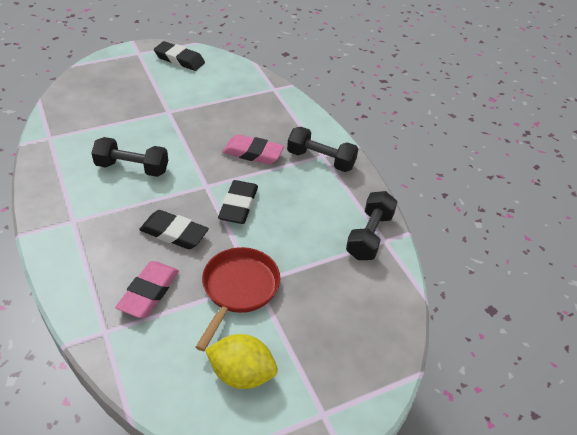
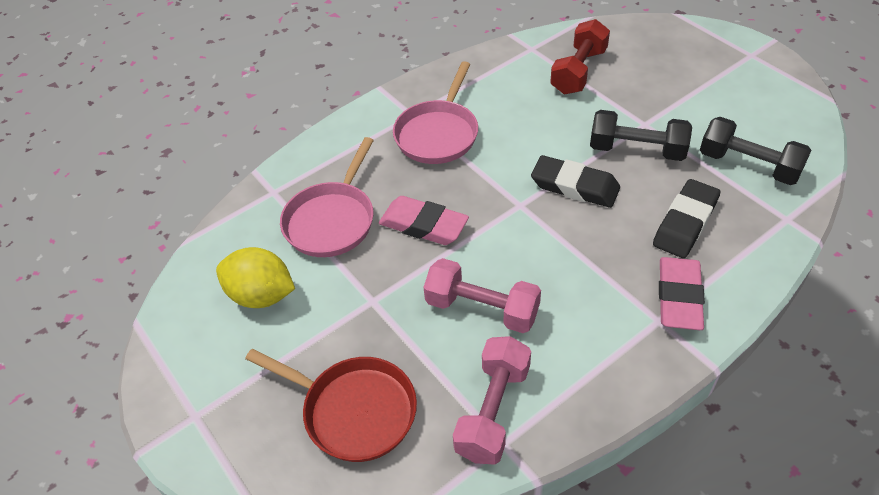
black dumbbell: 3 -> 2
black eraser: 3 -> 2
pink dumbbell: 0 -> 2
pink pan: 0 -> 2
red dumbbell: 0 -> 1

